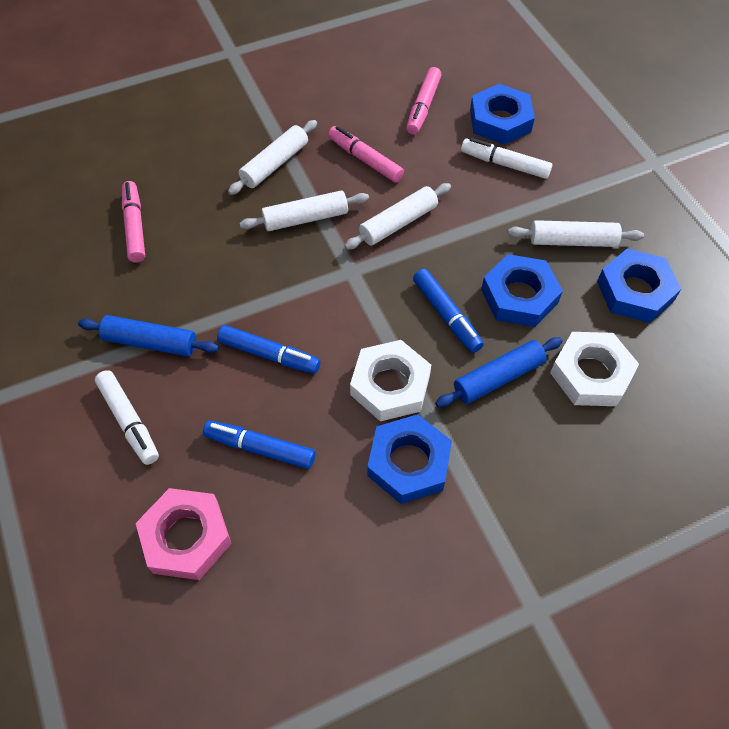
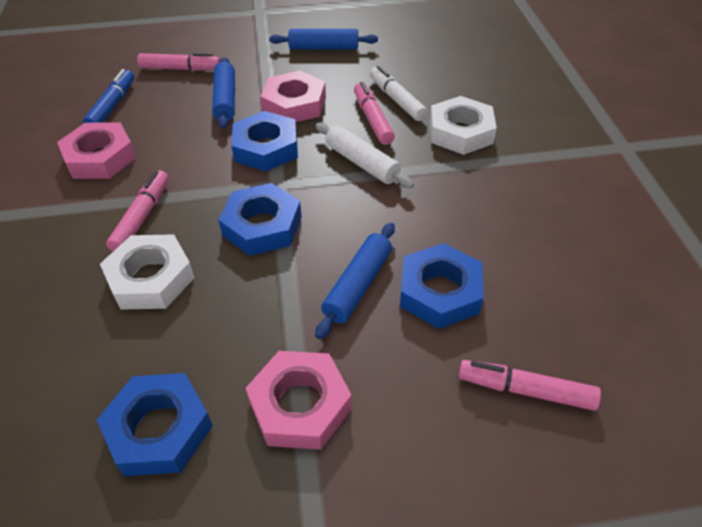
blue marker: 3 -> 1
blue rolling pin: 2 -> 3
pink marker: 3 -> 4
pink nut: 1 -> 3
white marker: 2 -> 1
white rolling pin: 4 -> 1

